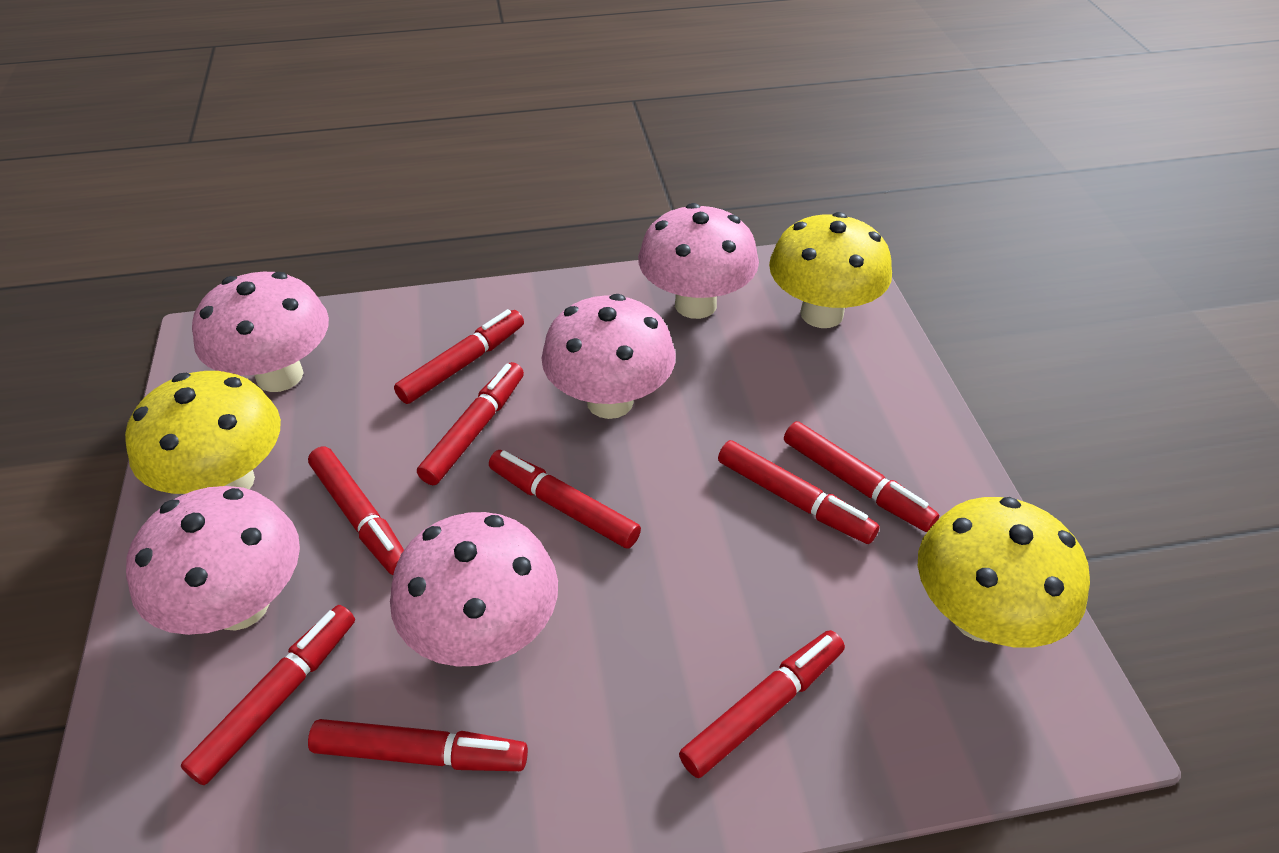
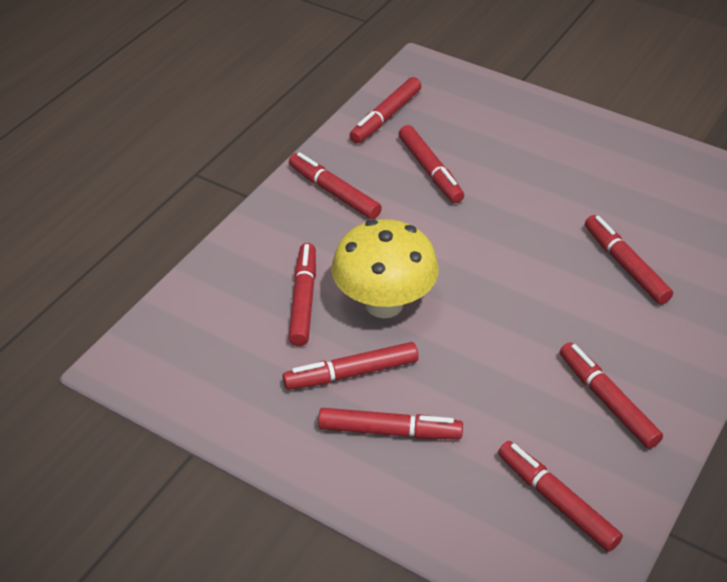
pink mushroom: 5 -> 0
yellow mushroom: 3 -> 1

